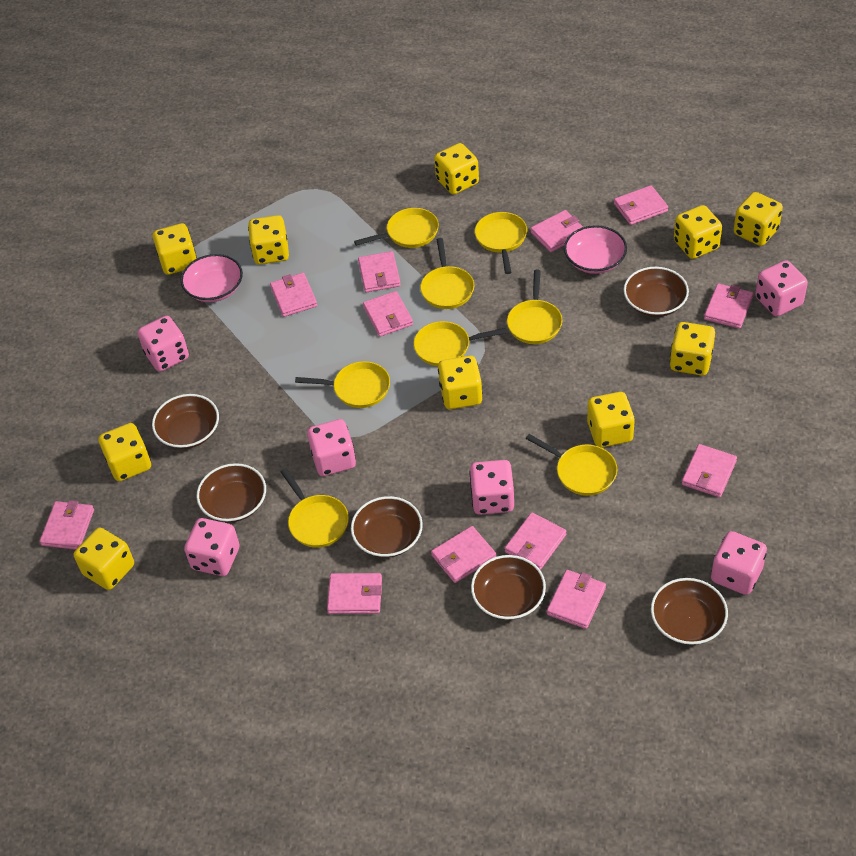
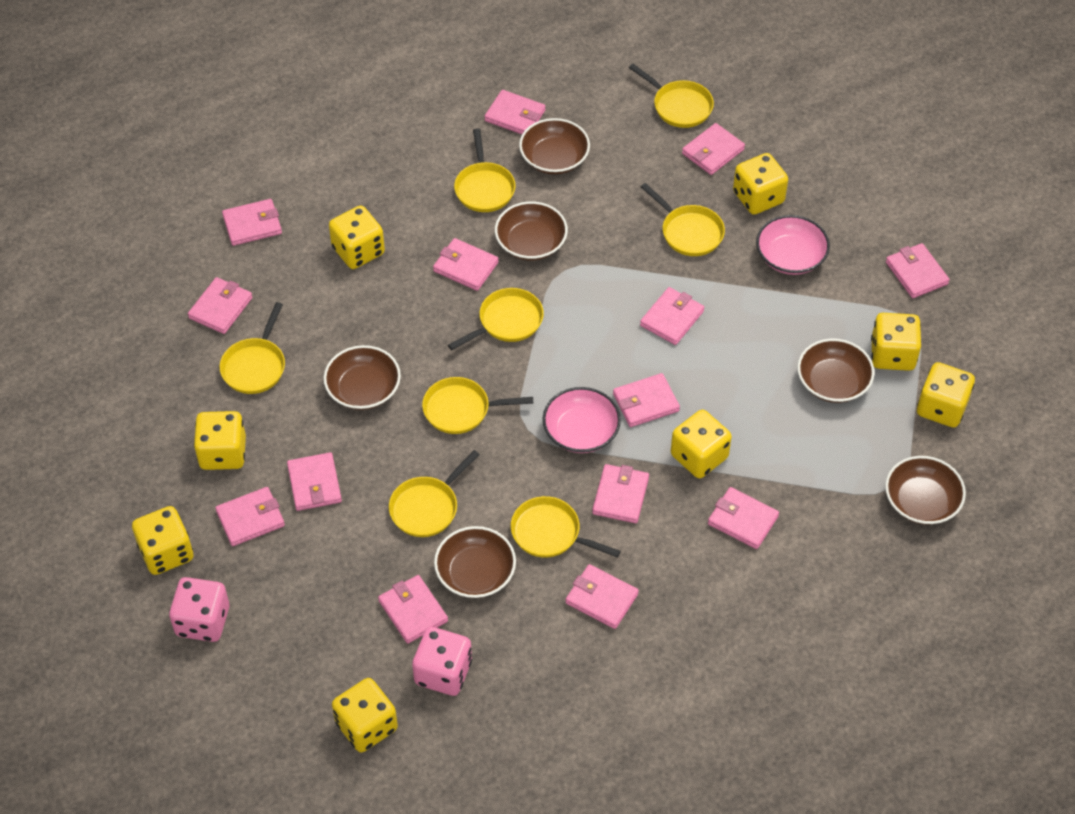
pink dice: 6 -> 2
pink wallet: 12 -> 14
yellow dice: 10 -> 8

